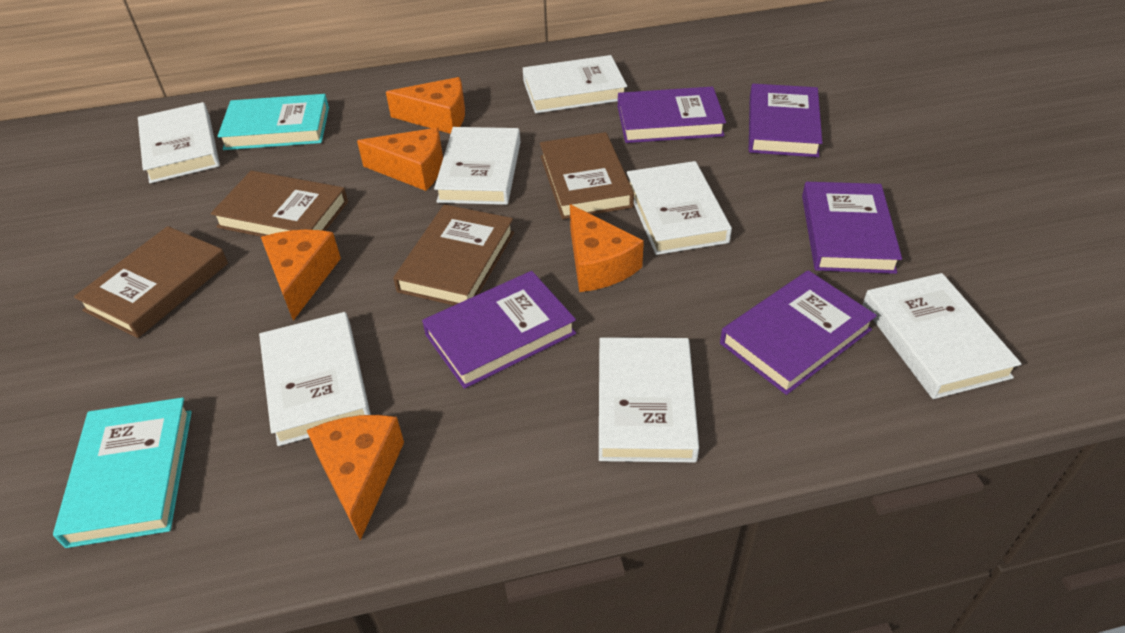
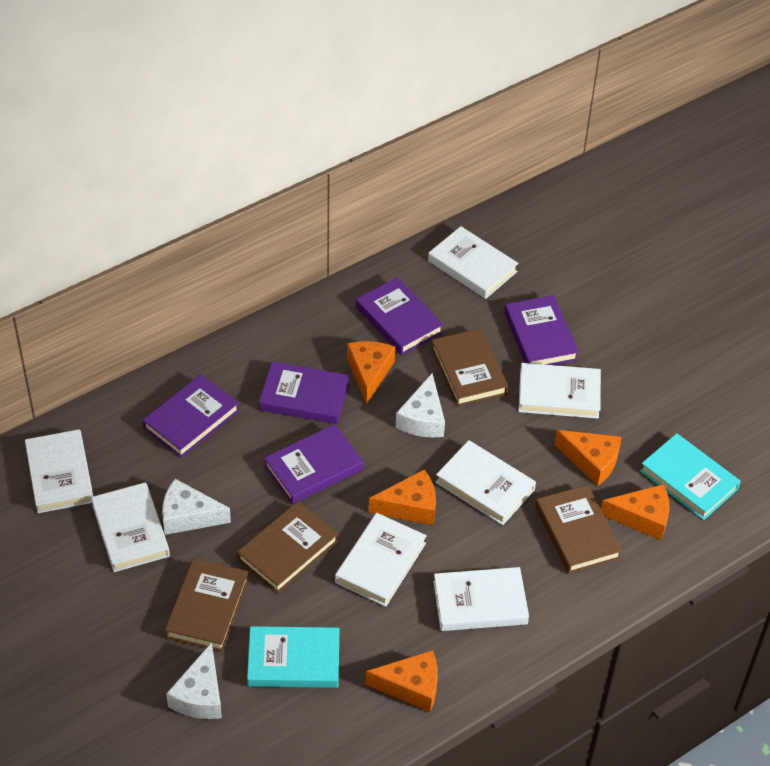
white cheese: 0 -> 3

